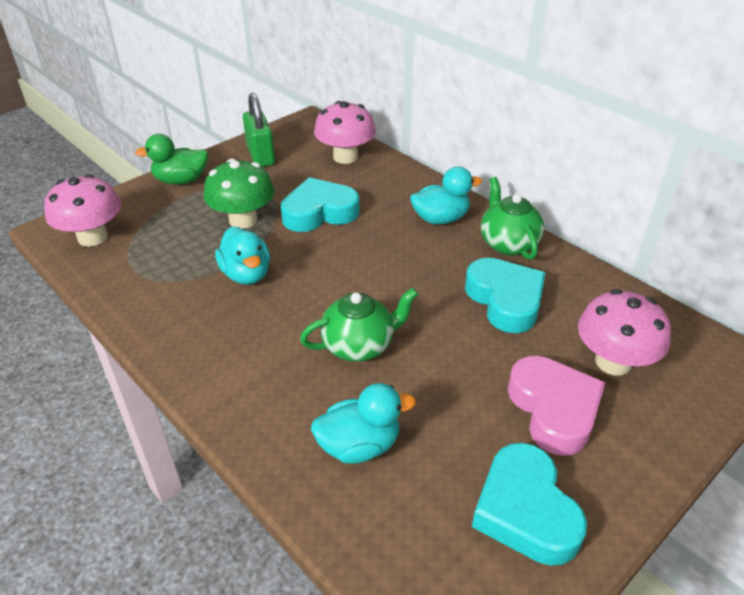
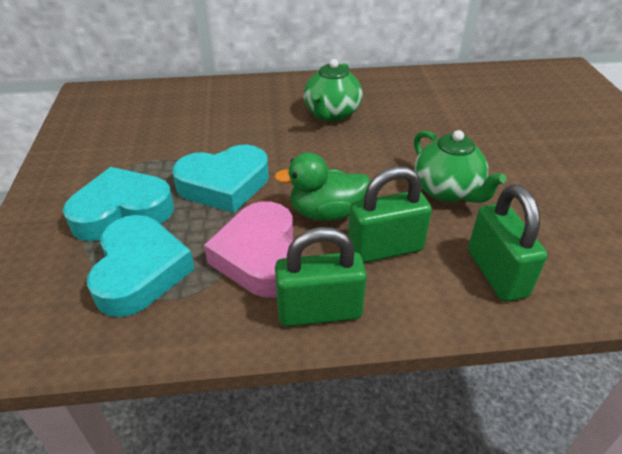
green mushroom: 1 -> 0
green padlock: 1 -> 3
pink mushroom: 3 -> 0
turquoise duck: 3 -> 0

